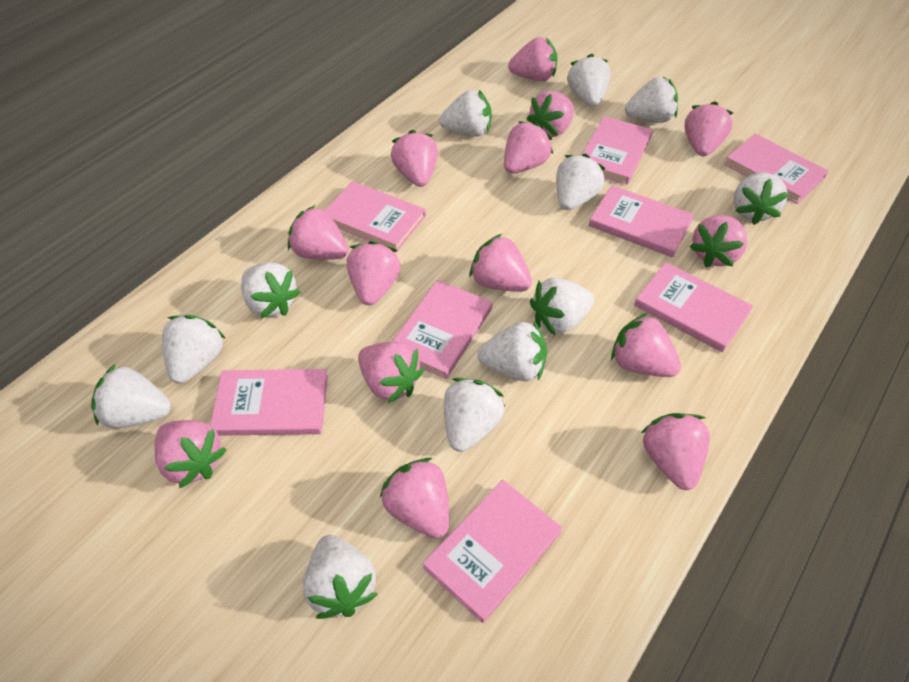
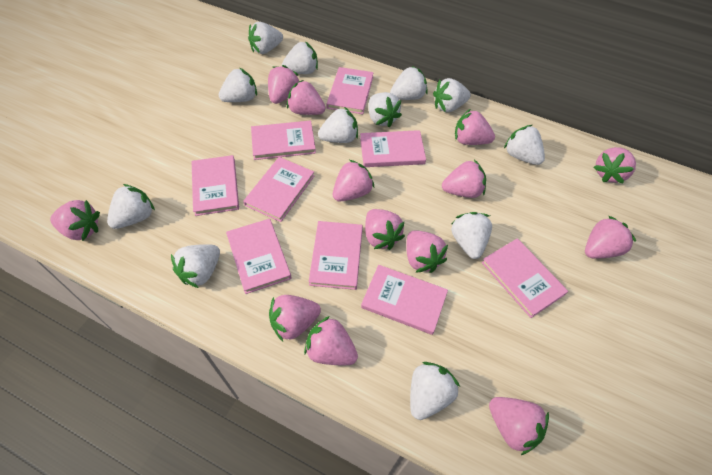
pink book: 8 -> 9
pink strawberry: 14 -> 13

